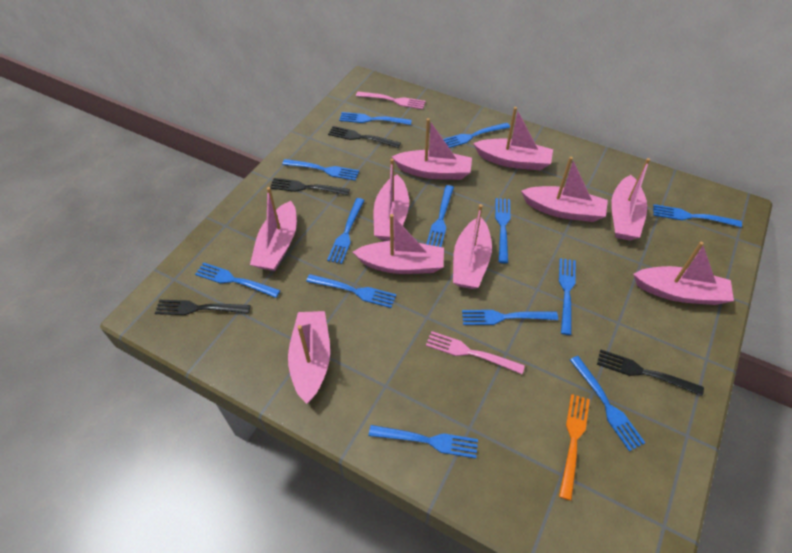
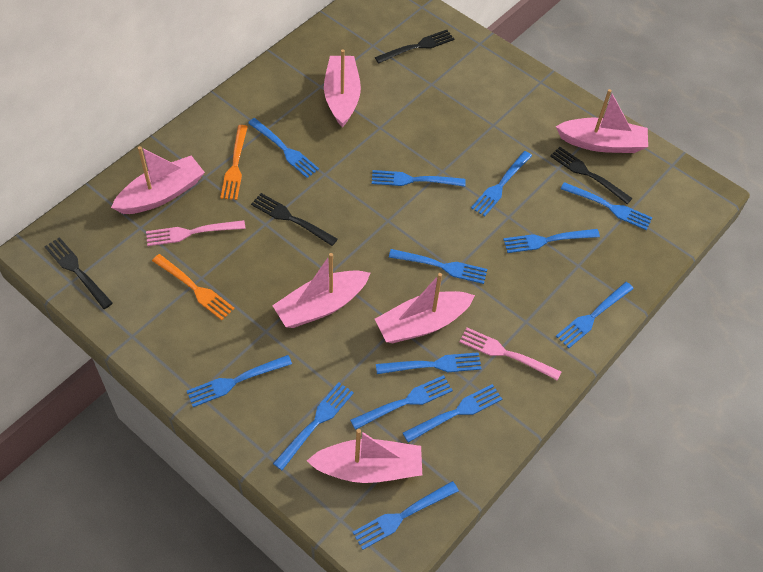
orange fork: 1 -> 2
pink boat: 10 -> 6

